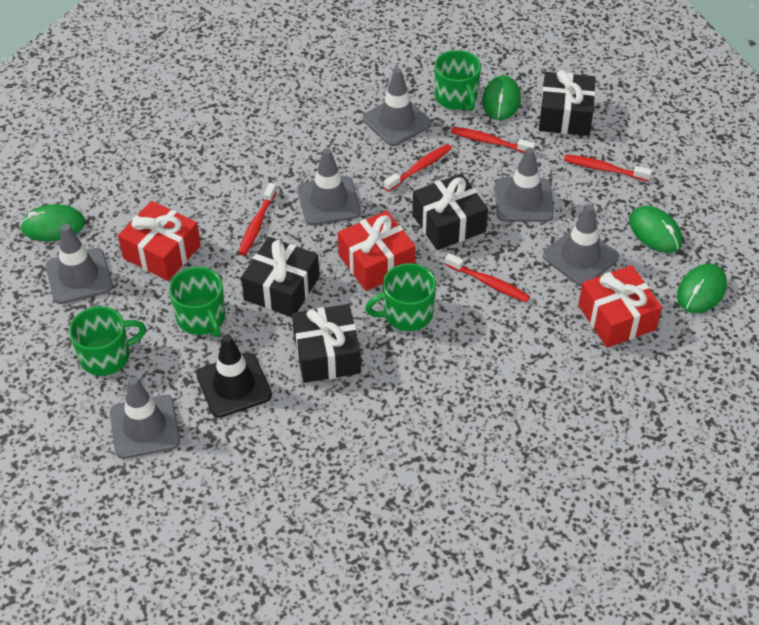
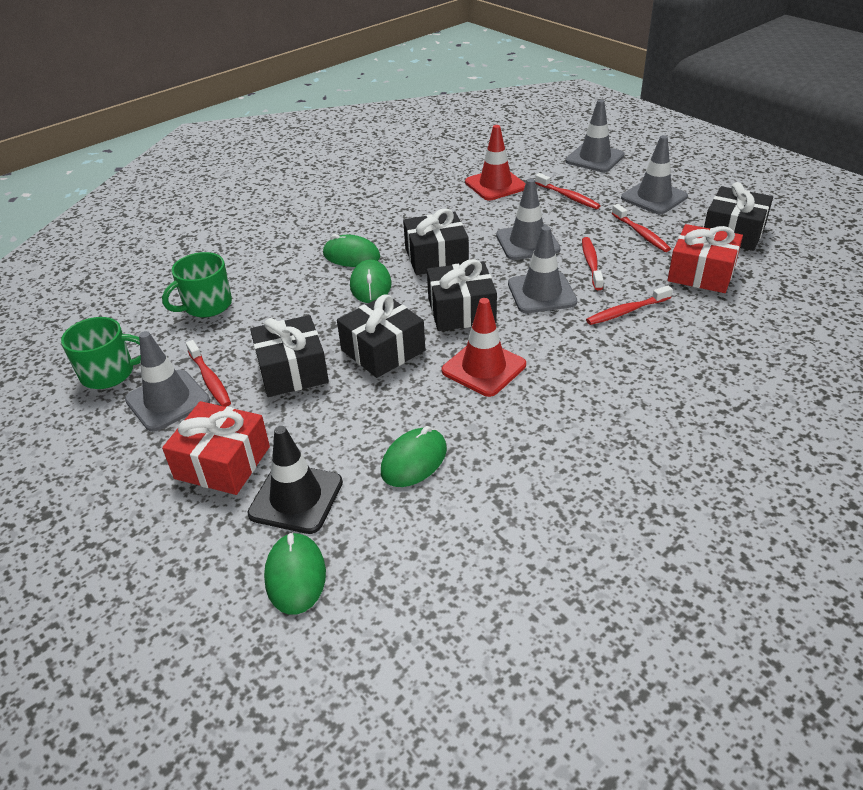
black gift: 4 -> 5
green mug: 4 -> 2
grey traffic cone: 6 -> 5
red gift: 3 -> 2
red traffic cone: 0 -> 2

